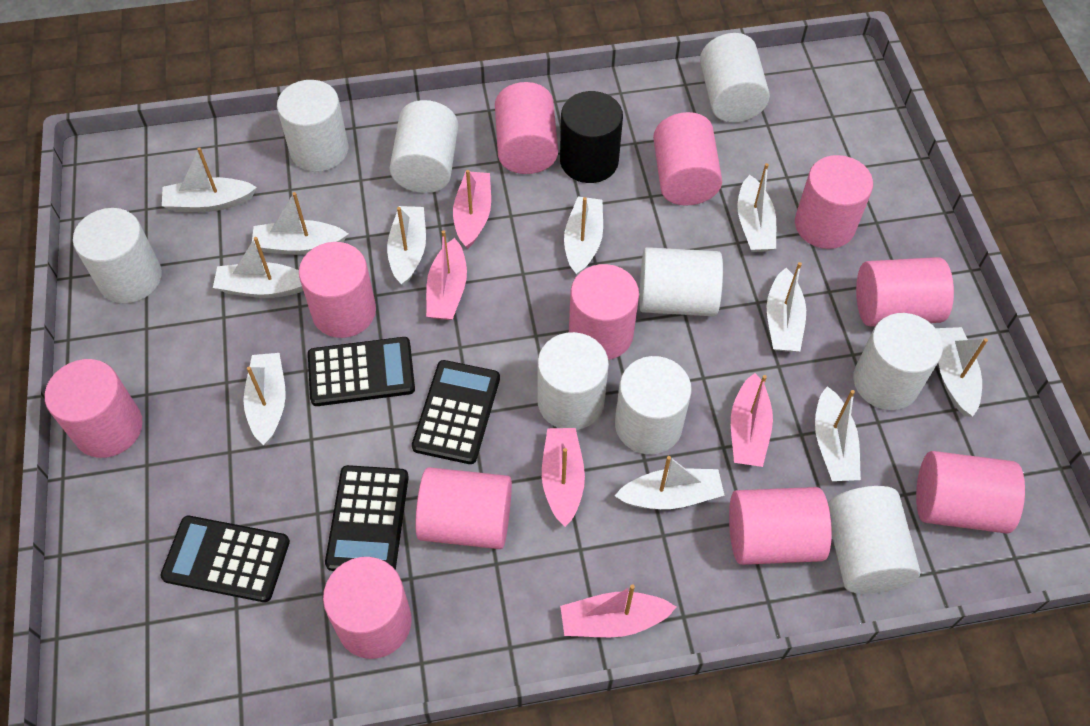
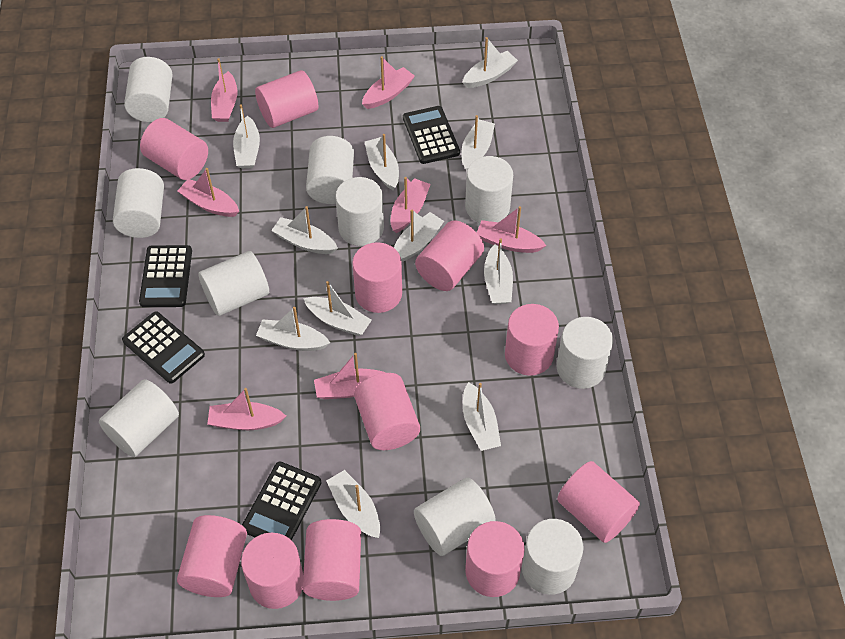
black cylinder: 1 -> 0
pink boat: 5 -> 7
white cylinder: 9 -> 10

